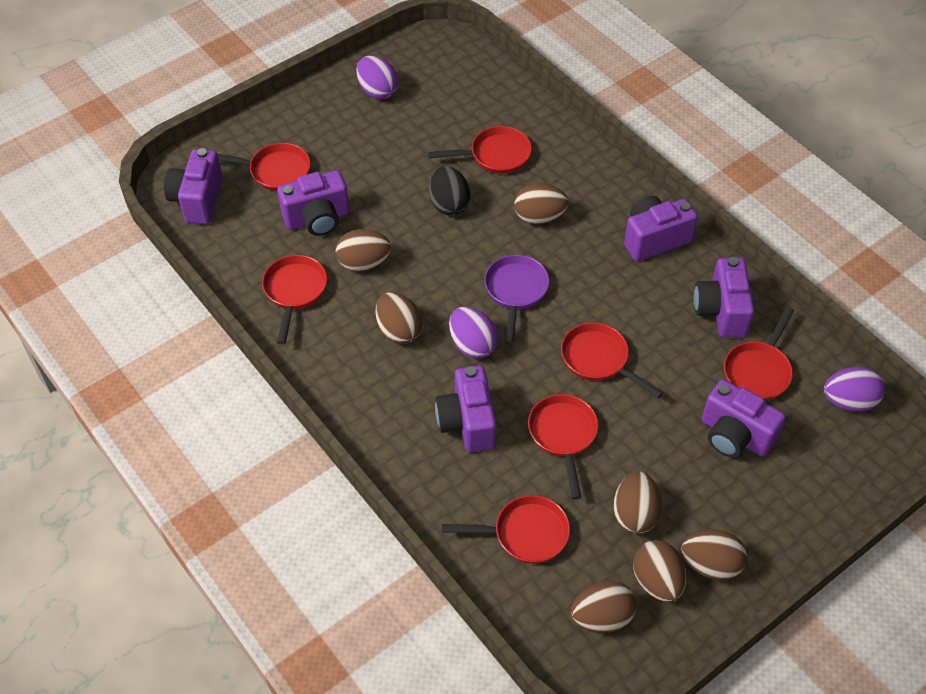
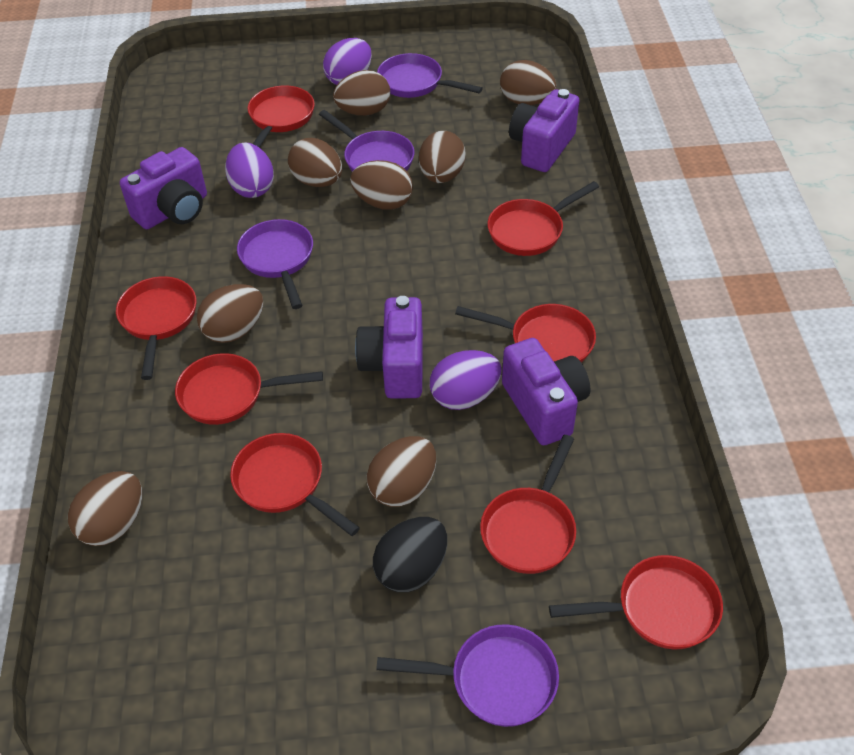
brown egg: 7 -> 8
purple camera: 6 -> 4
purple pan: 1 -> 4
red pan: 7 -> 8

